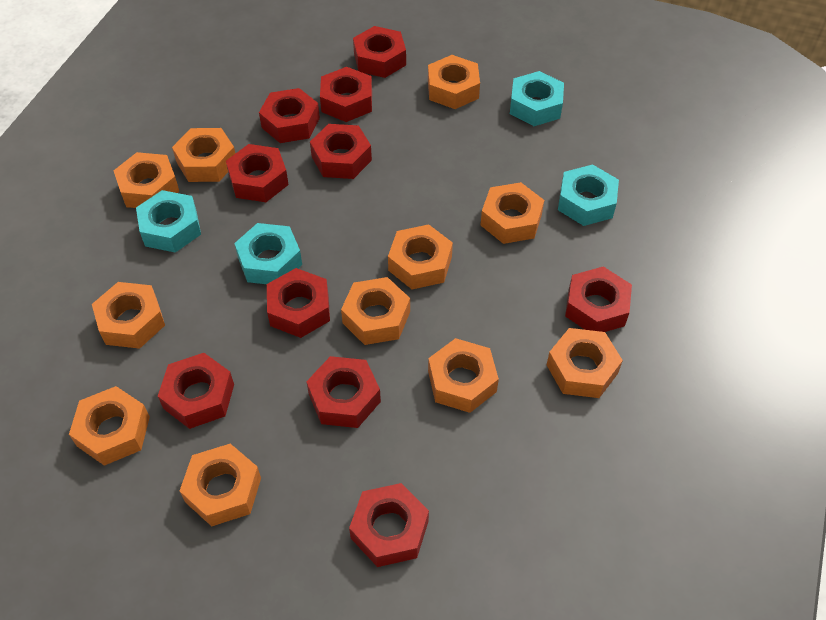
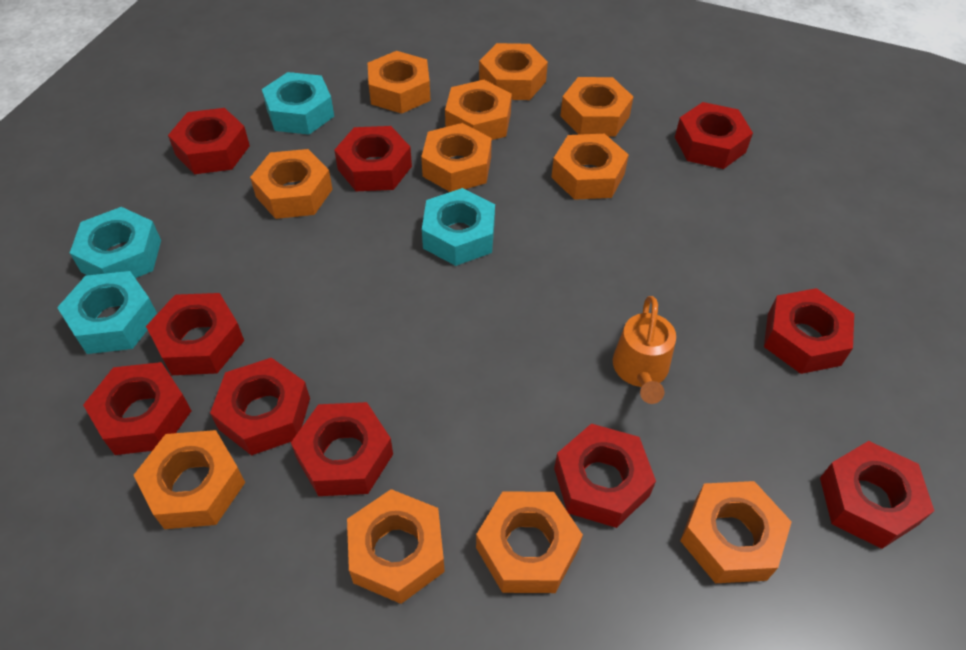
orange watering can: 0 -> 1

